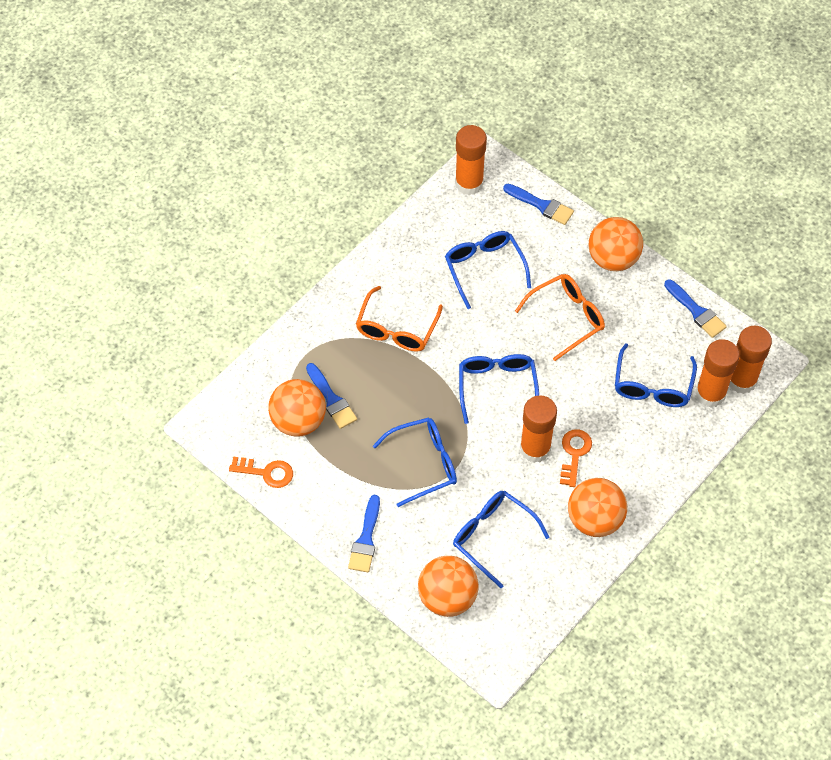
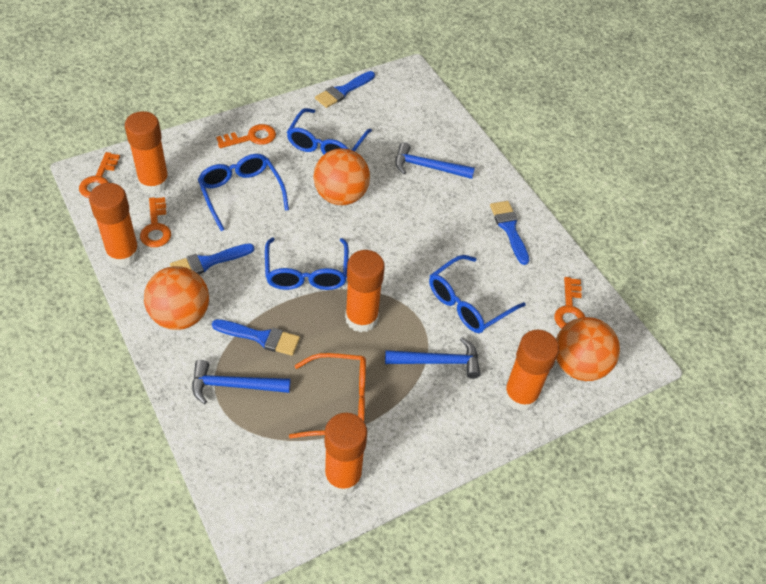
blue glasses: 5 -> 4
blue hammer: 0 -> 3
orange ball: 4 -> 3
orange glasses: 2 -> 1
orange glue stick: 4 -> 5
orange key: 2 -> 4

